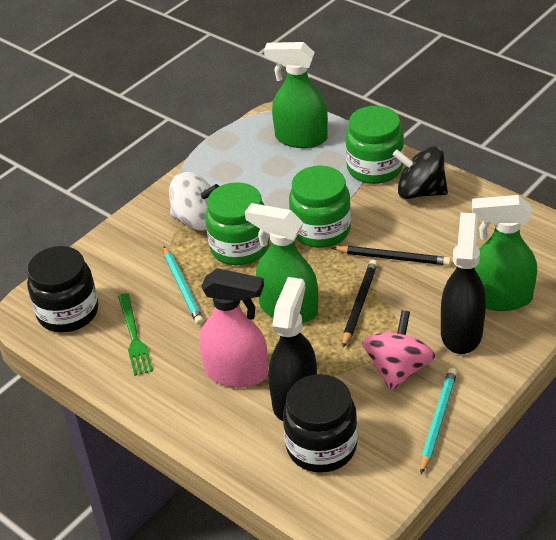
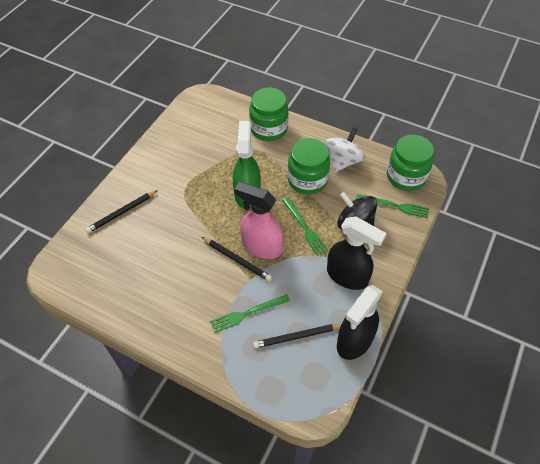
black jar: 2 -> 0
black pencil: 2 -> 3
green fork: 1 -> 3
green spray bottle: 3 -> 1
pink spinning top: 1 -> 0
turquoise pencil: 2 -> 0

